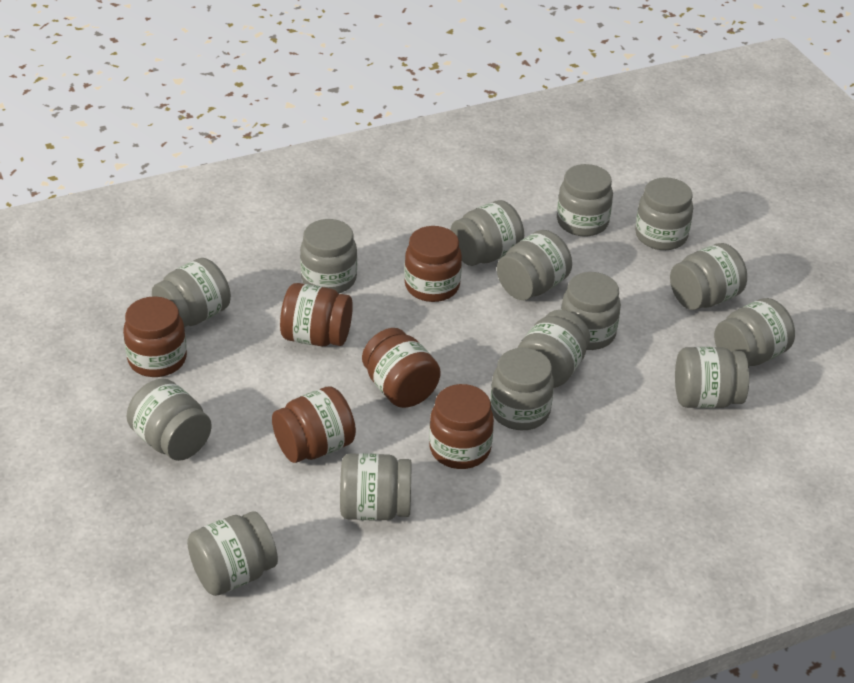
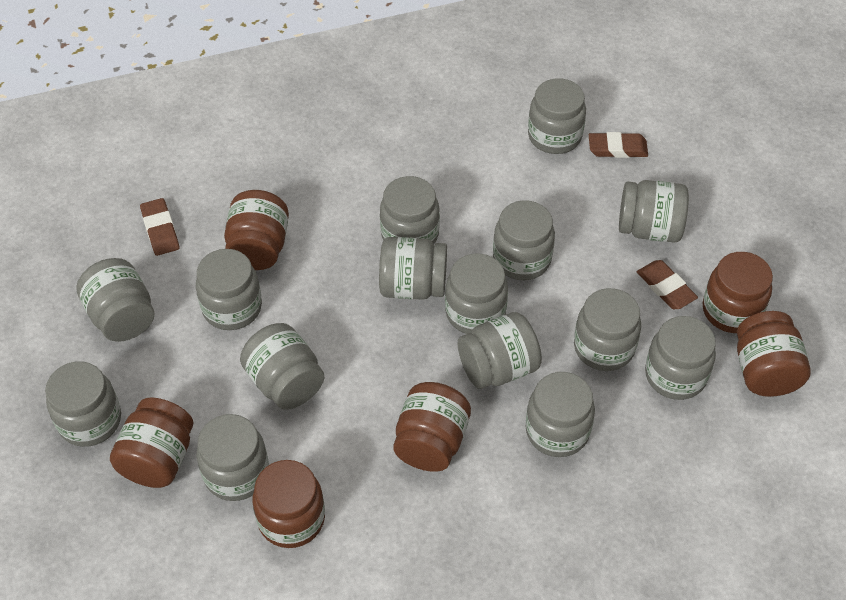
brown eraser: 0 -> 3

